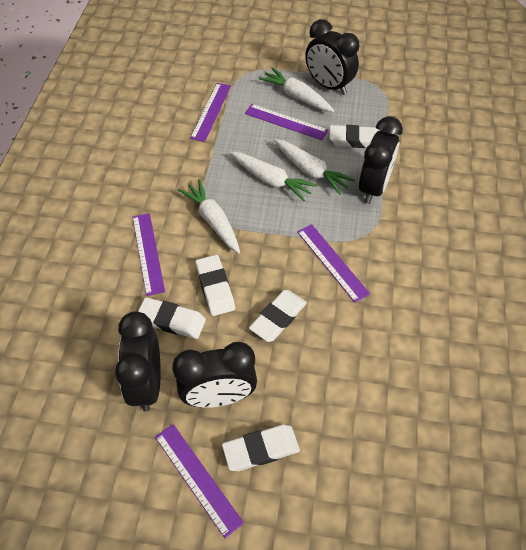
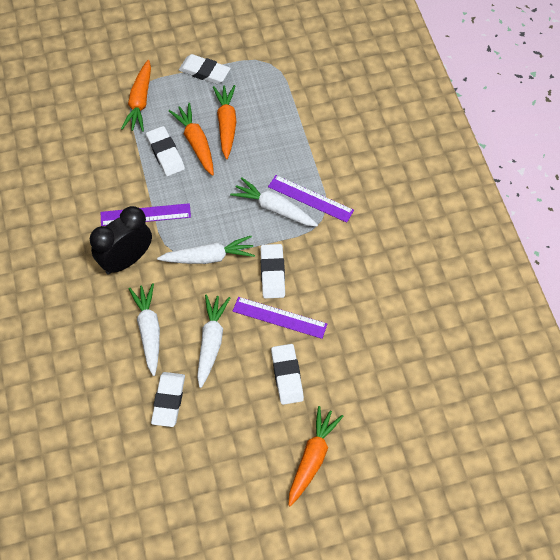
black clock: 4 -> 1
orange carrot: 0 -> 4
purple ruler: 5 -> 3

